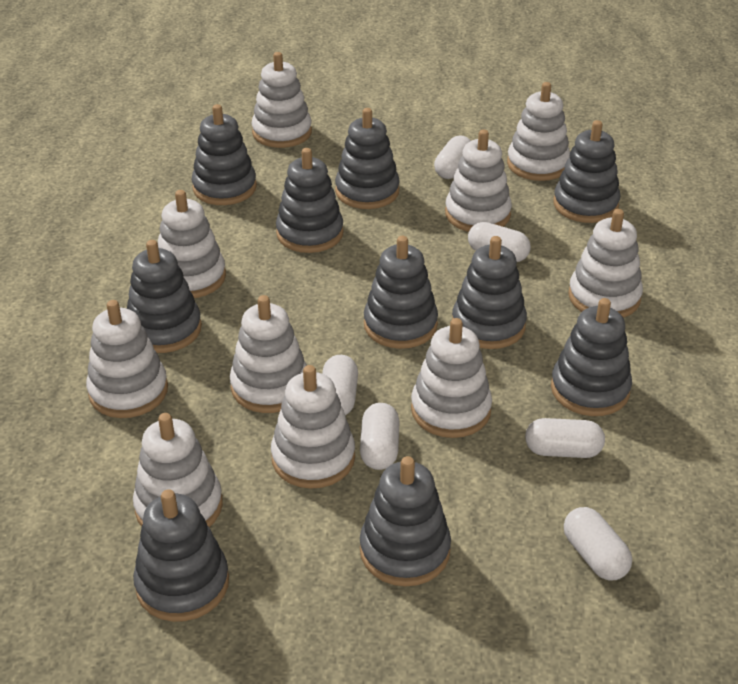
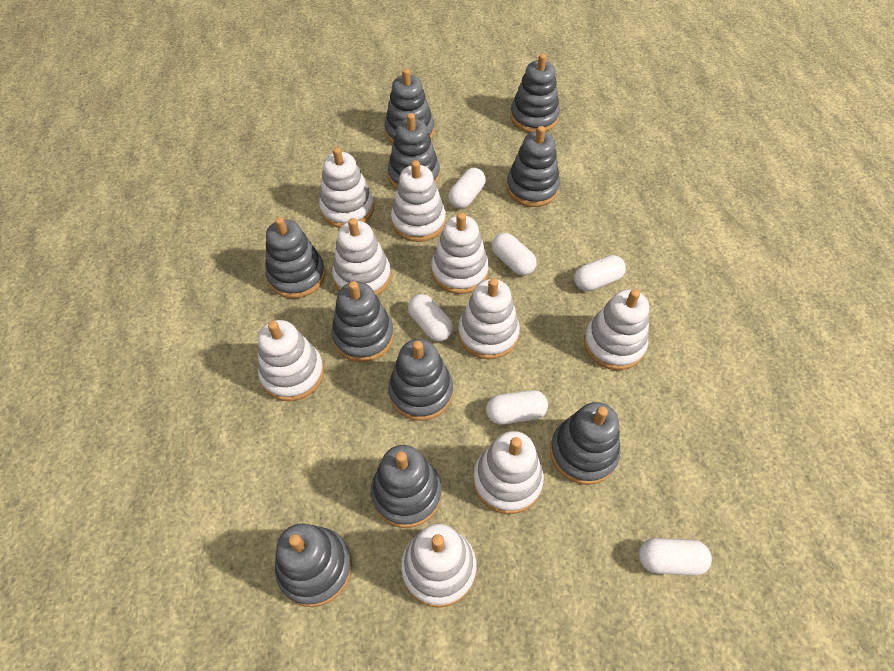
white stacking toy: 10 -> 9

